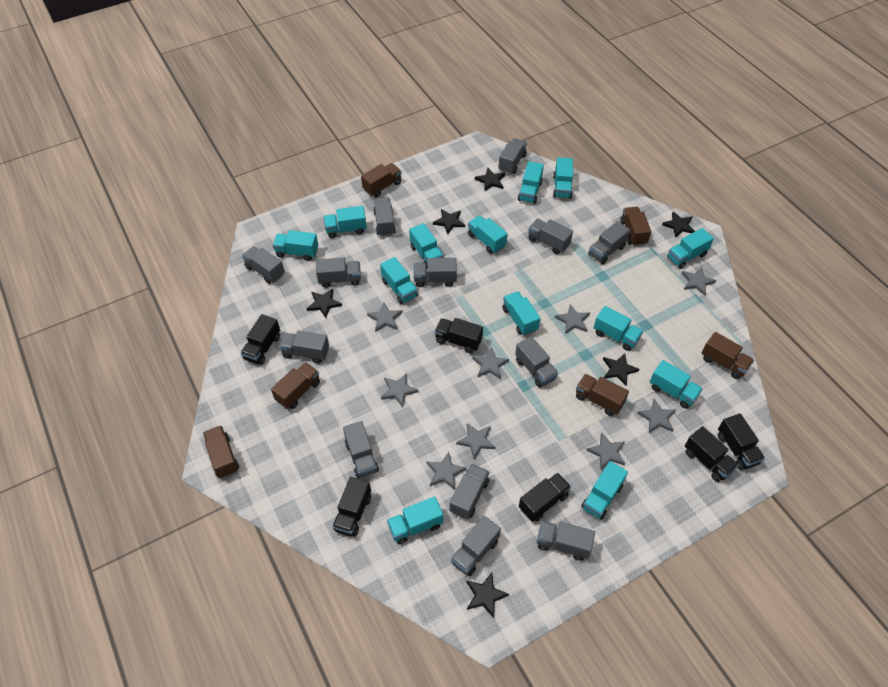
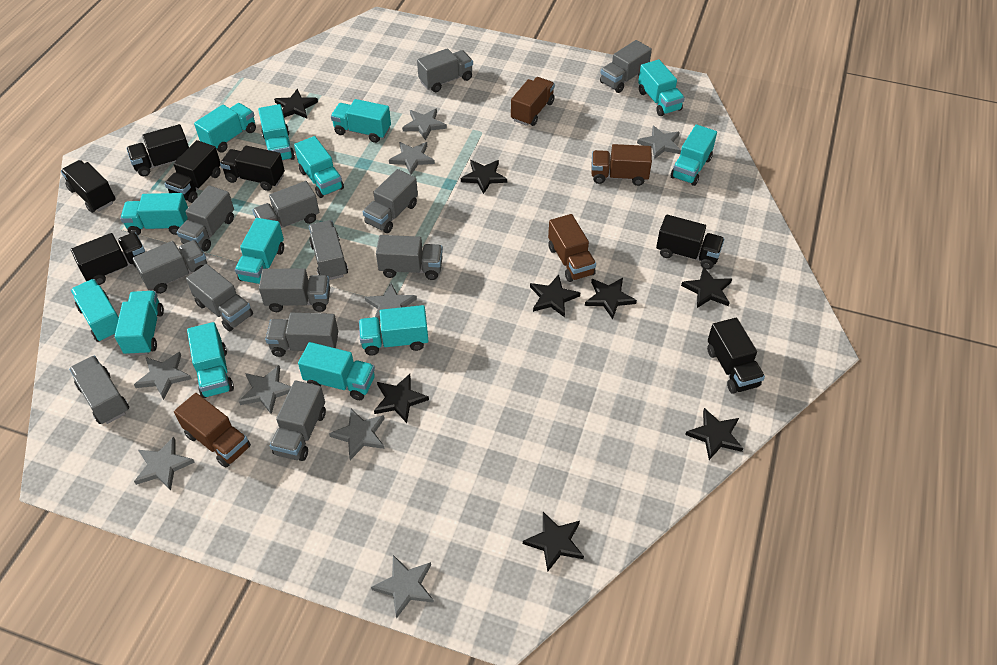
black star: 6 -> 8
black truck: 6 -> 7
brown truck: 6 -> 4

